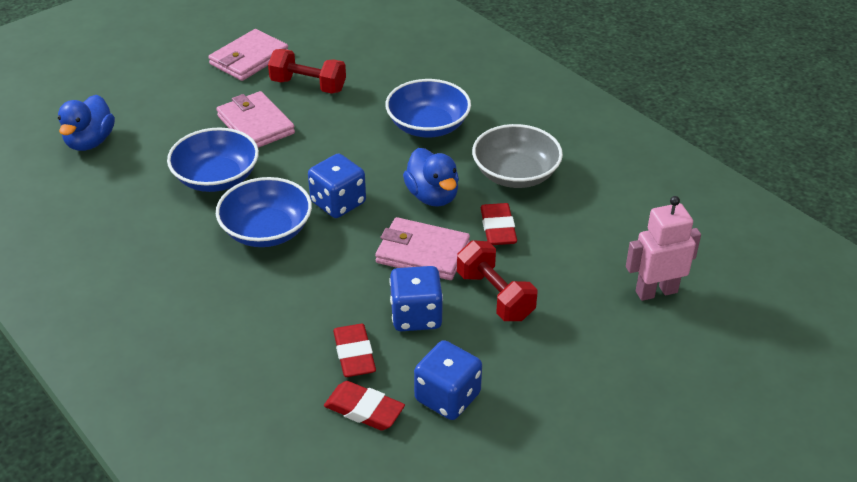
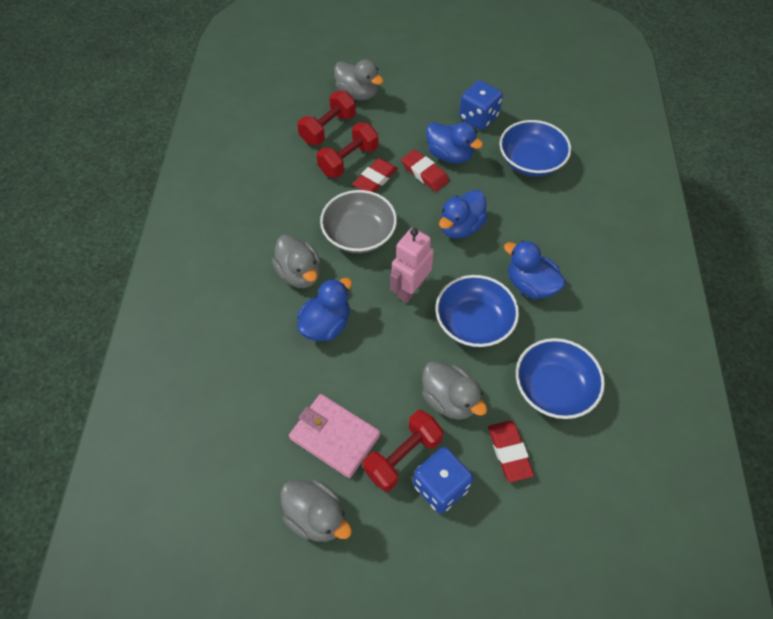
blue dice: 3 -> 2
blue duck: 2 -> 4
grey duck: 0 -> 4
pink wallet: 3 -> 1
red dumbbell: 2 -> 3

